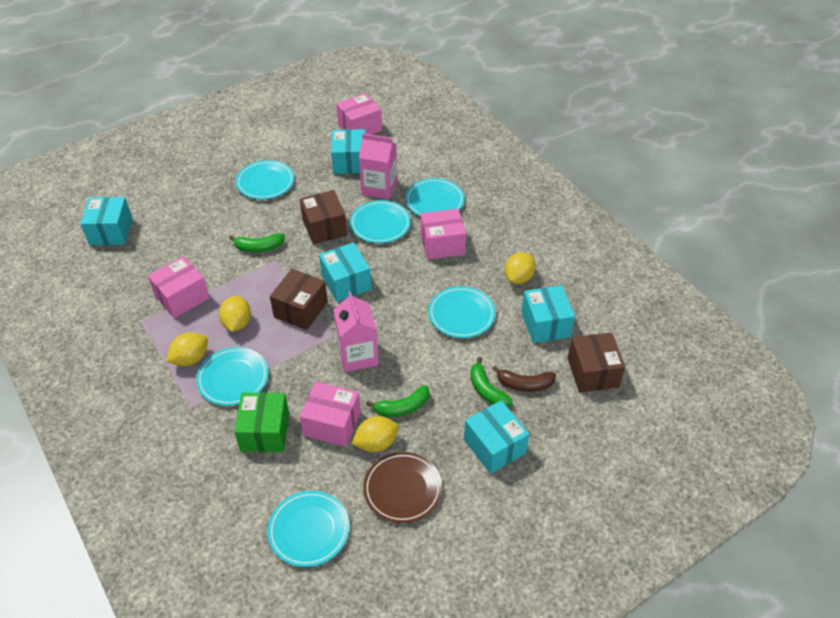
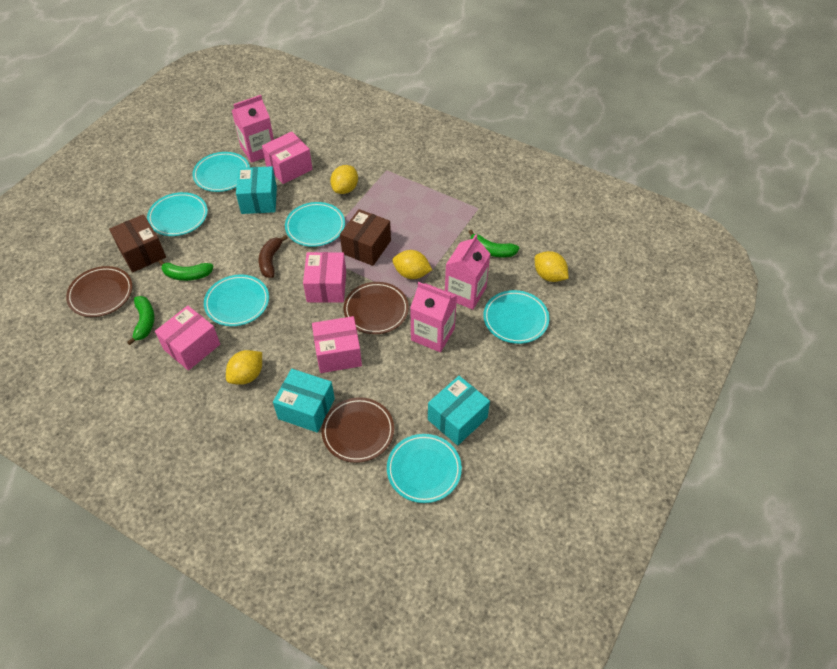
brown box: 3 -> 2
brown plate: 1 -> 3
green box: 1 -> 0
pink carton: 2 -> 3
turquoise box: 5 -> 3

